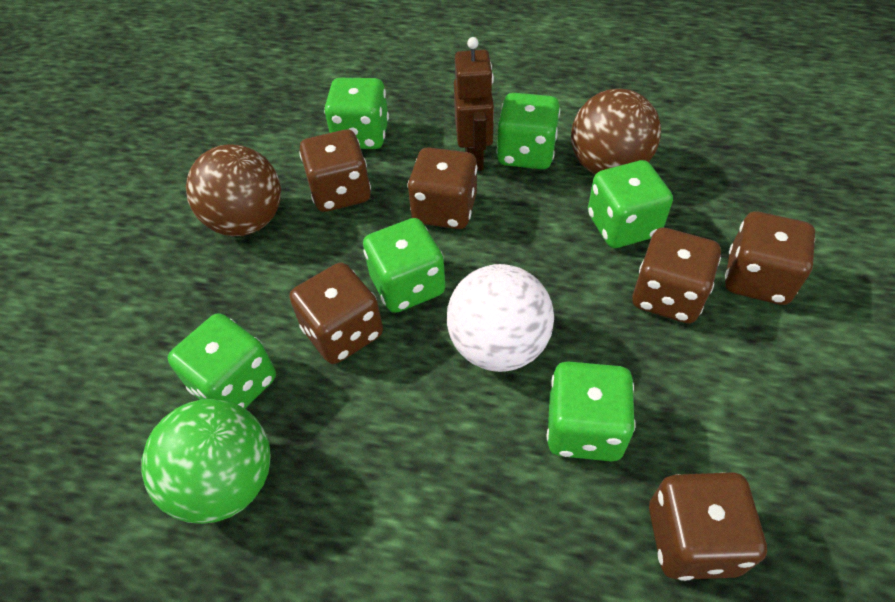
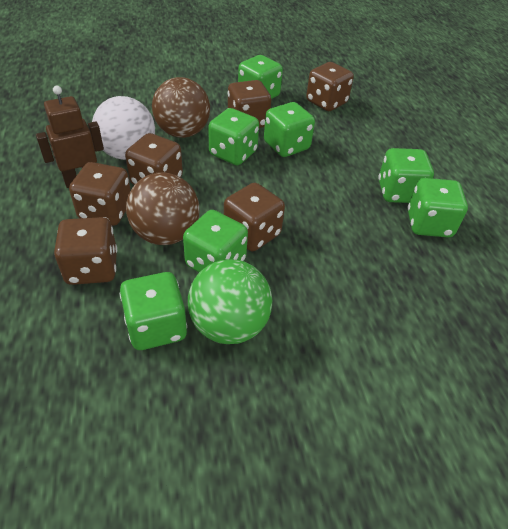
green dice: 6 -> 7

